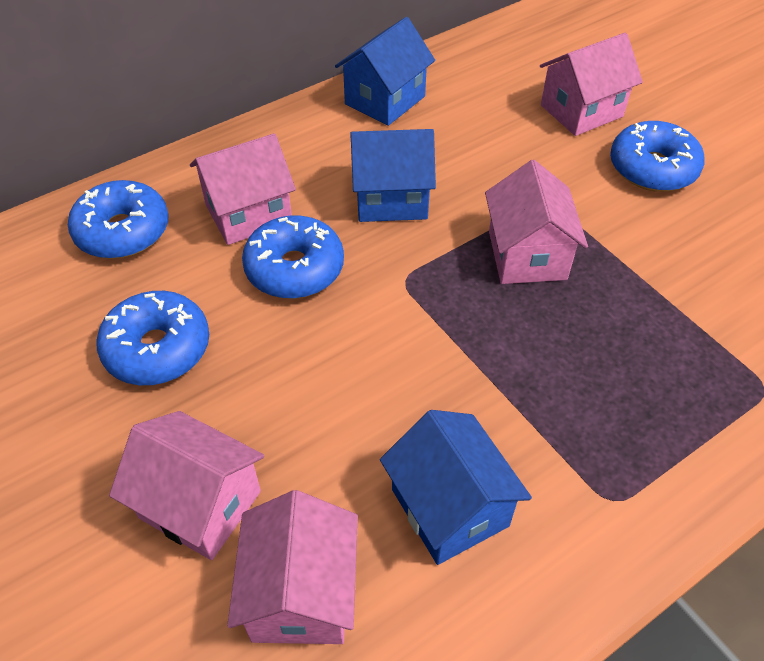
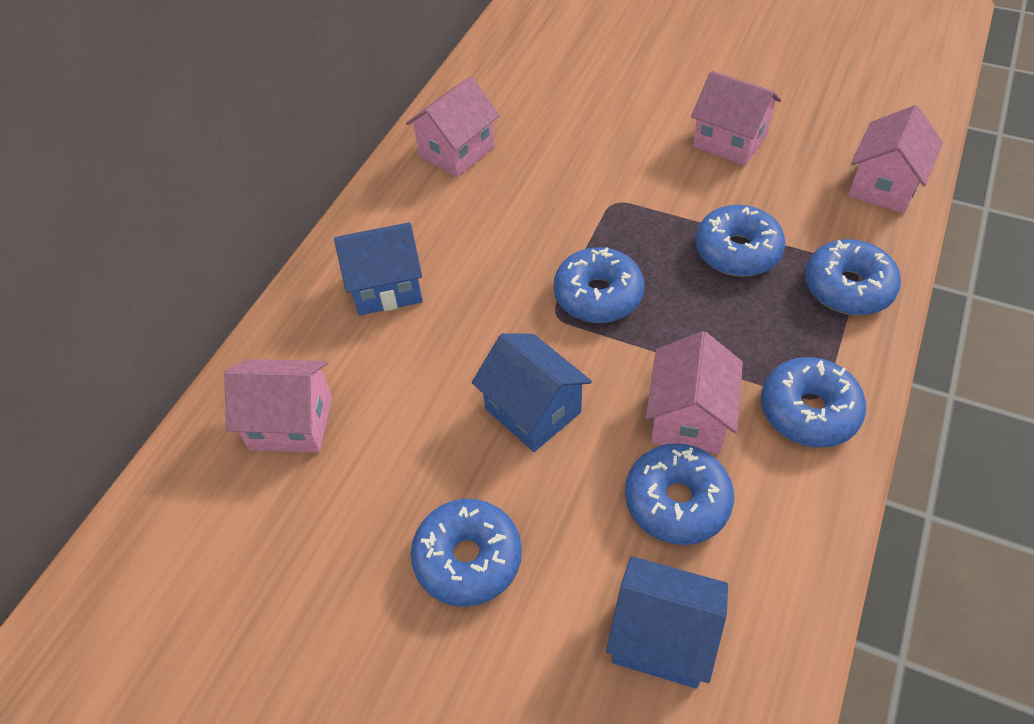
blue donut: 4 -> 6

